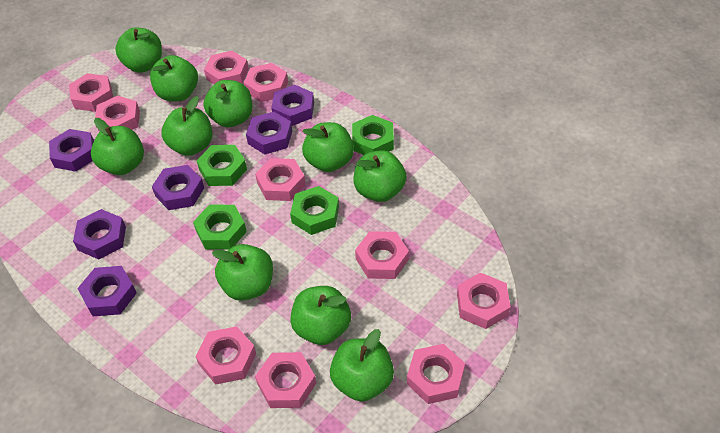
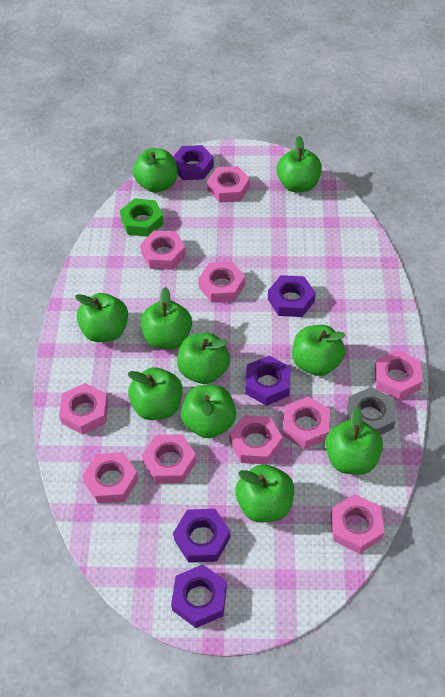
green nut: 4 -> 1
grey nut: 0 -> 1
purple nut: 6 -> 5

